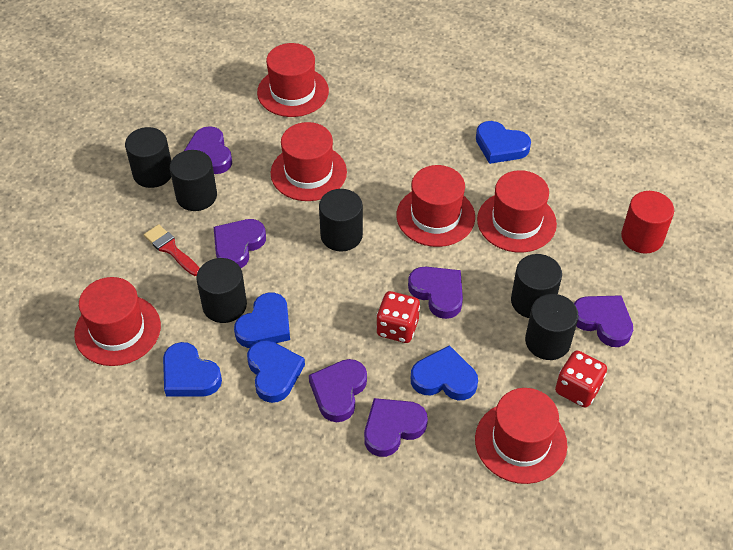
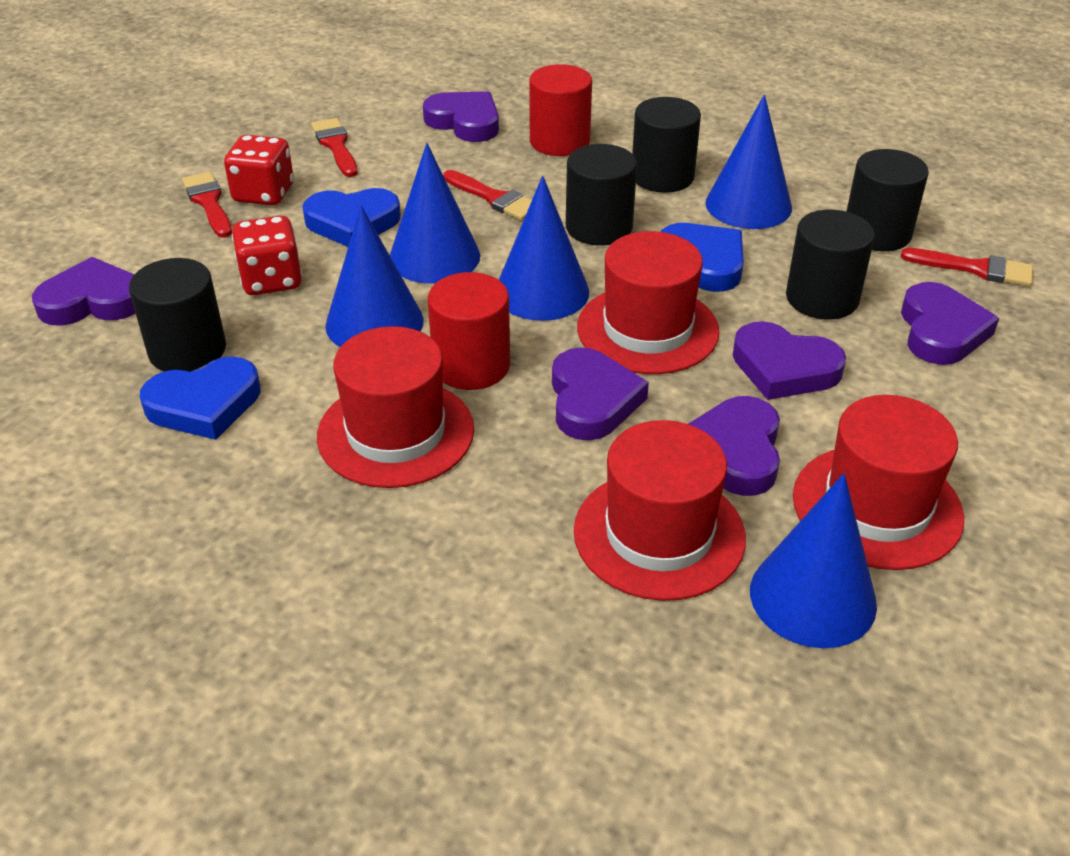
black cylinder: 6 -> 5
blue cone: 0 -> 5
blue heart: 5 -> 3
red brush: 1 -> 4
red cylinder: 1 -> 2
red hat: 6 -> 4

